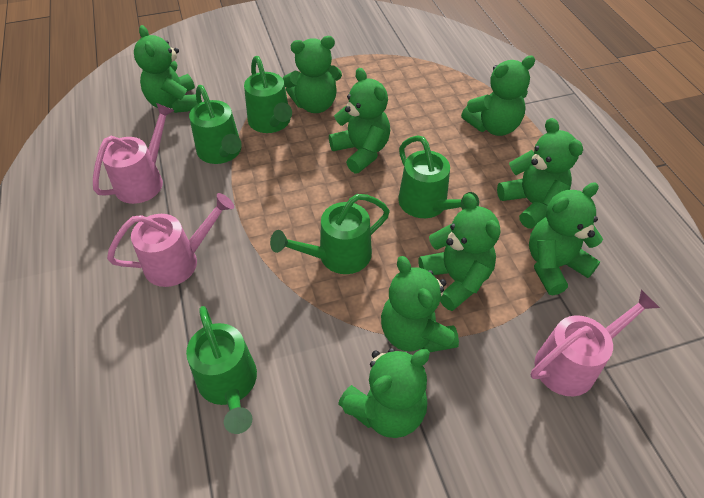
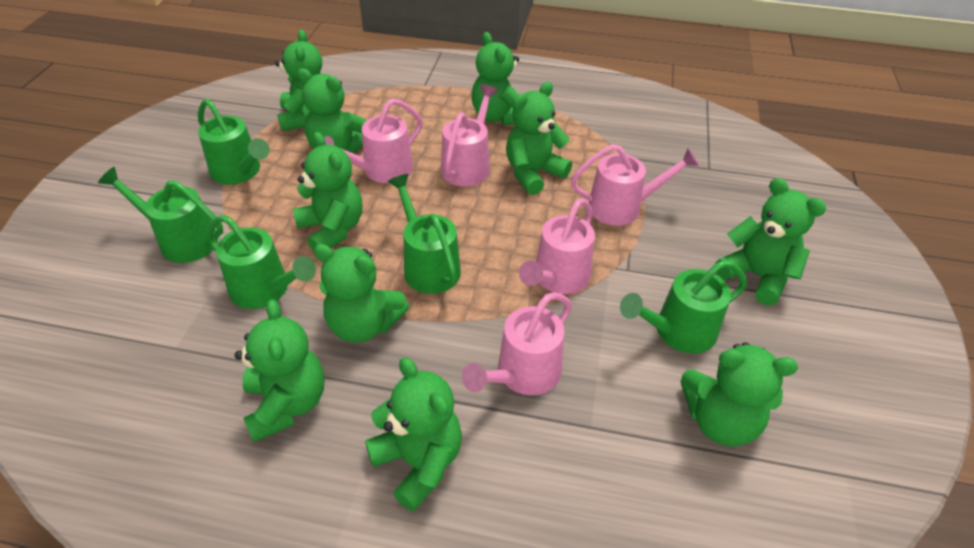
green teddy bear: 9 -> 10
pink watering can: 3 -> 5

